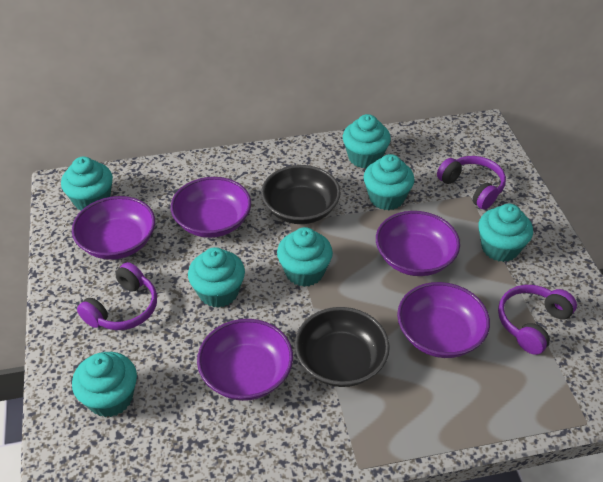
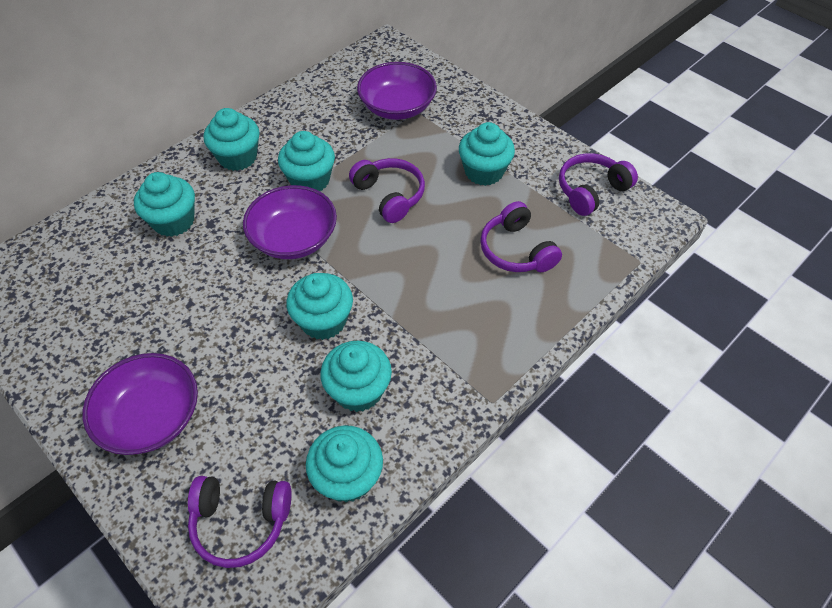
black bowl: 2 -> 0
purple bowl: 5 -> 3
purple headphones: 3 -> 4

